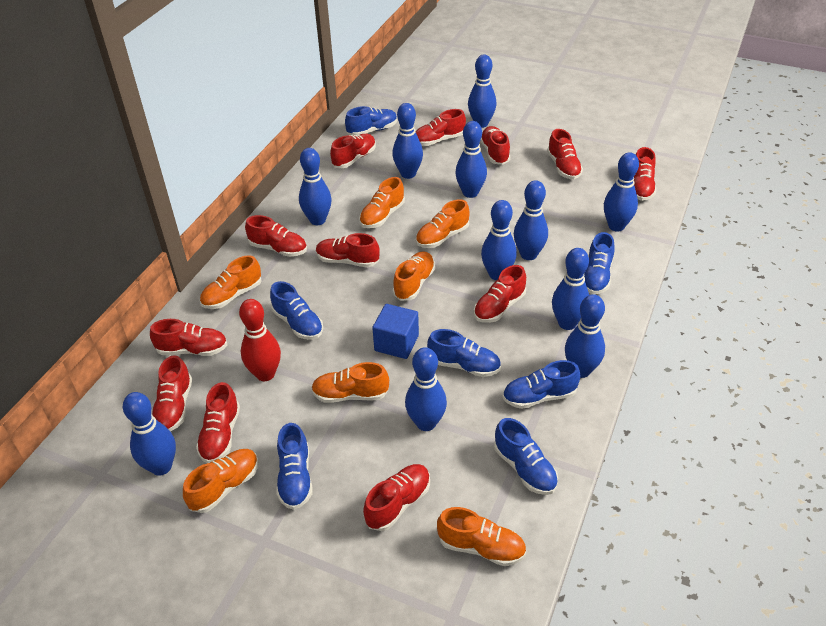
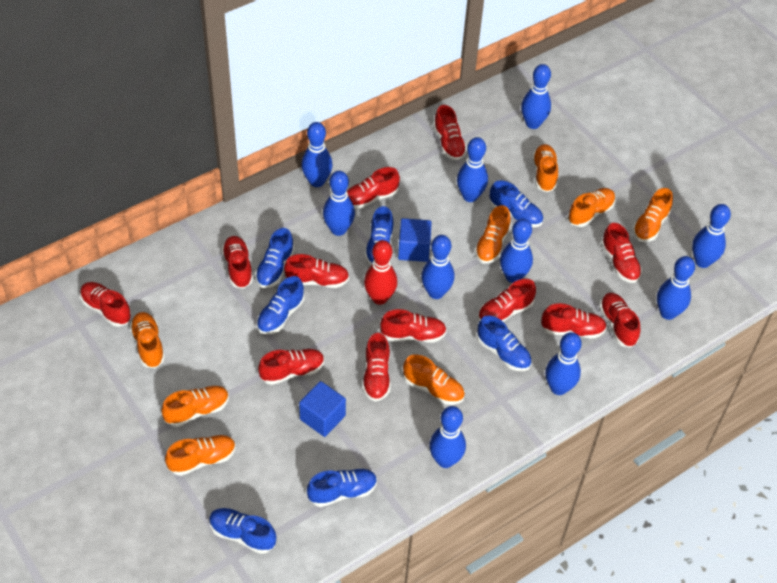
blue bowling pin: 11 -> 10
blue cube: 1 -> 2
orange shoe: 7 -> 8

